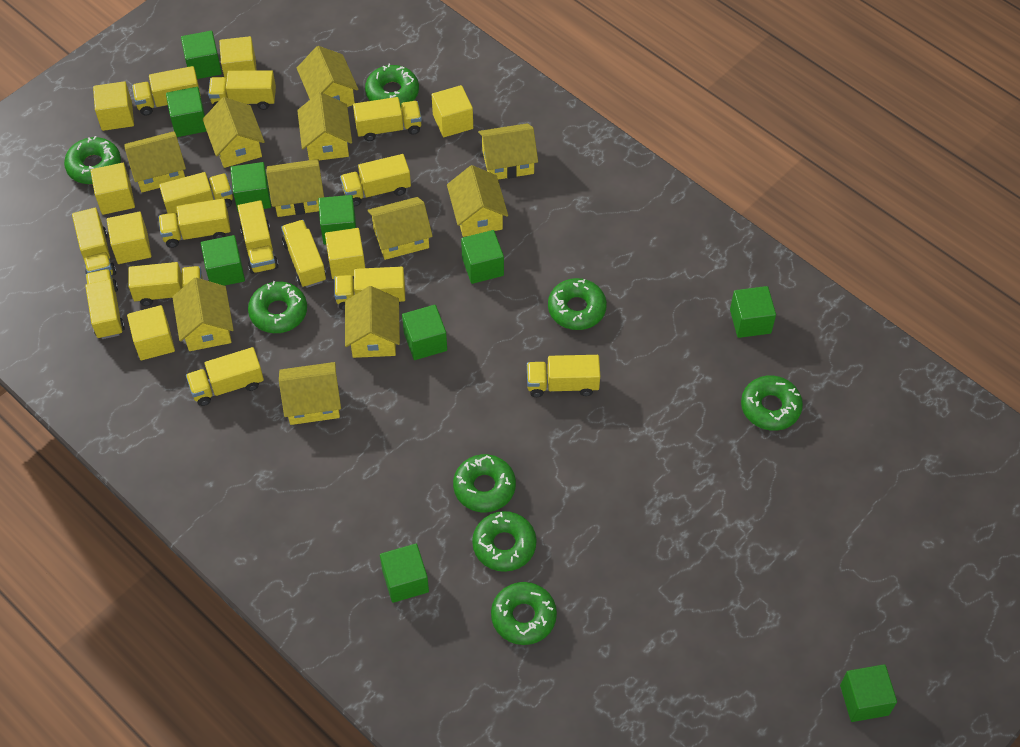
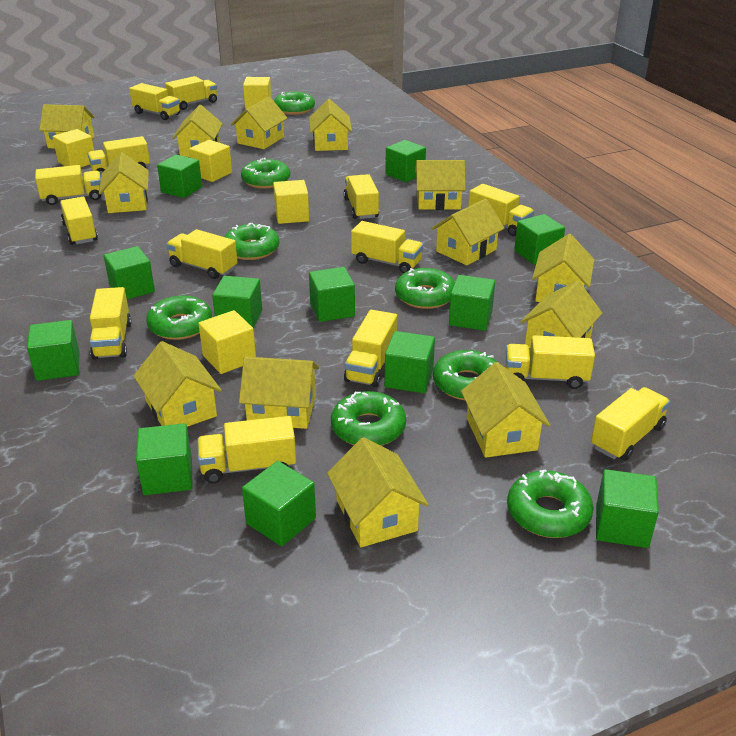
green cube: 10 -> 12
yellow cube: 7 -> 5
yellow house: 11 -> 13

